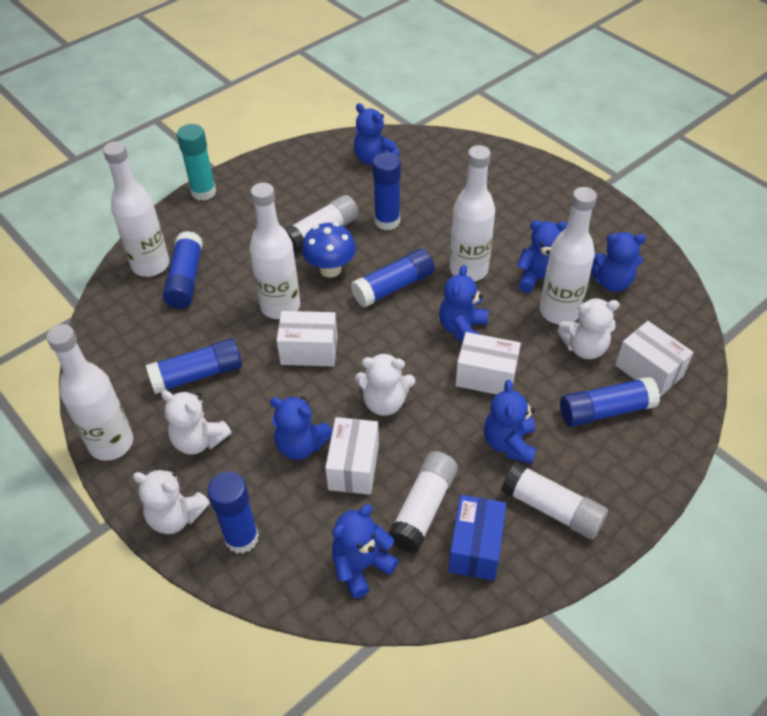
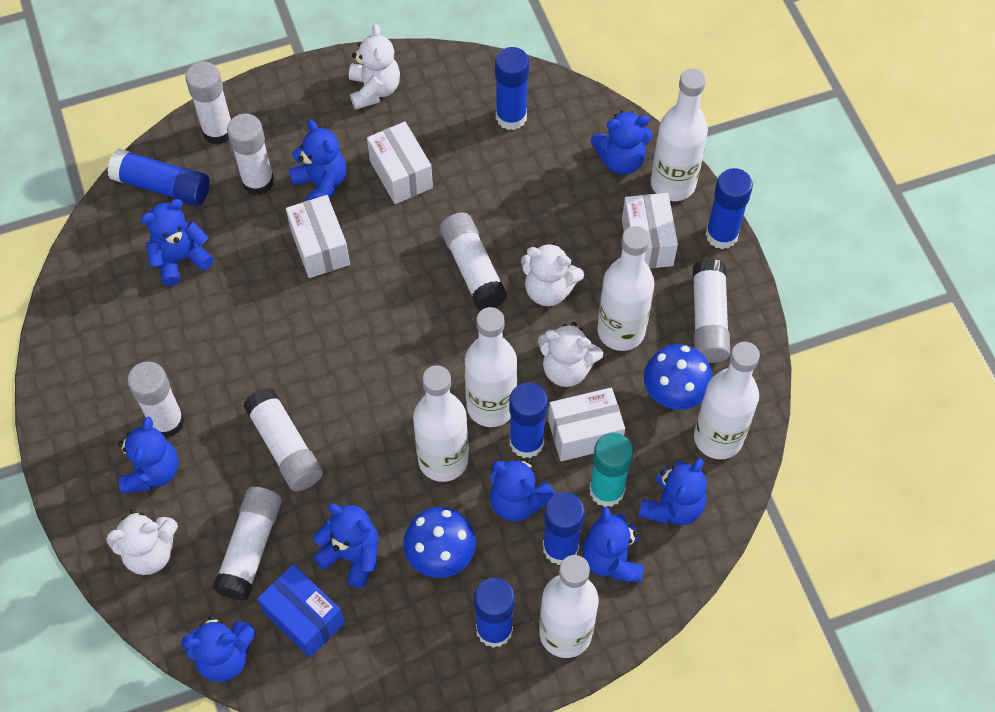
blue mushroom: 1 -> 2
blue teddy bear: 7 -> 9
white bottle: 5 -> 6
white glue stick: 3 -> 7

